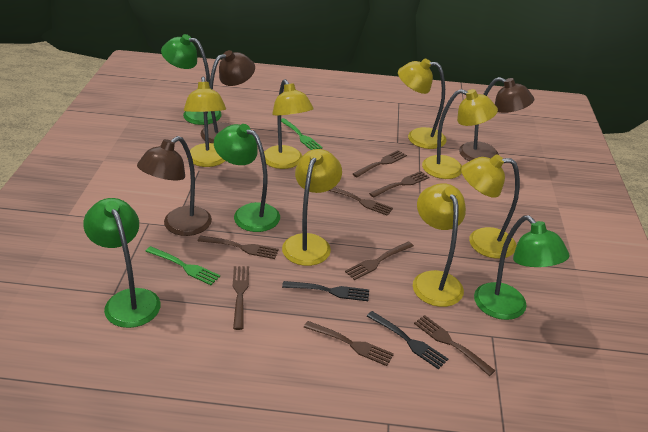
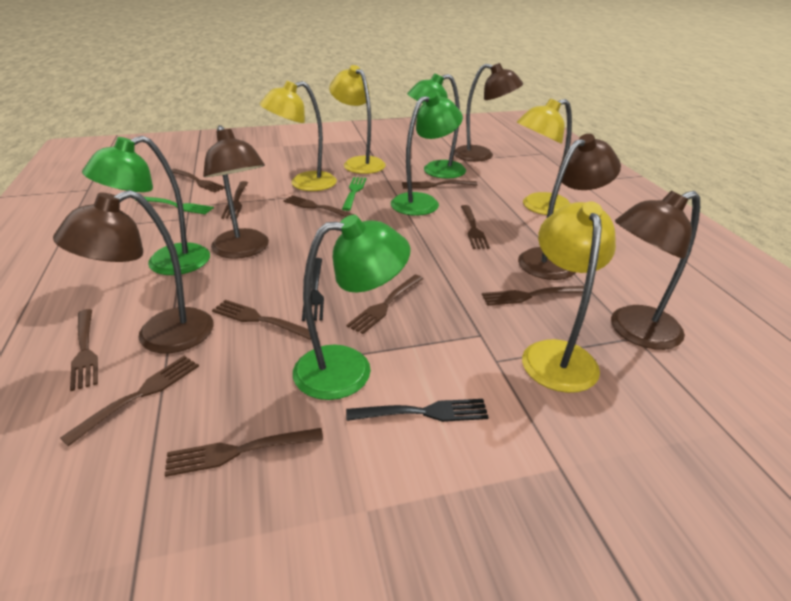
brown fork: 8 -> 11
brown lamp: 3 -> 5
yellow lamp: 7 -> 4

